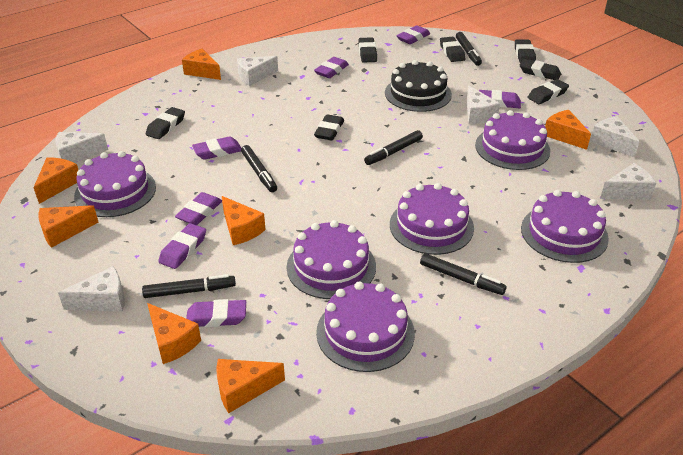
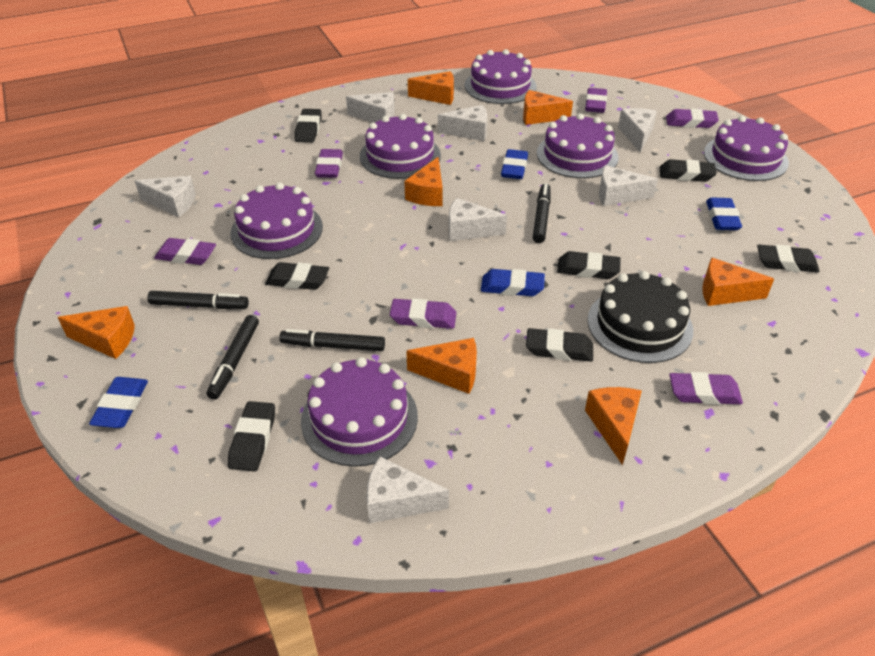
black marker: 5 -> 4
blue eraser: 0 -> 4
purple eraser: 7 -> 6
white cheese: 6 -> 7

